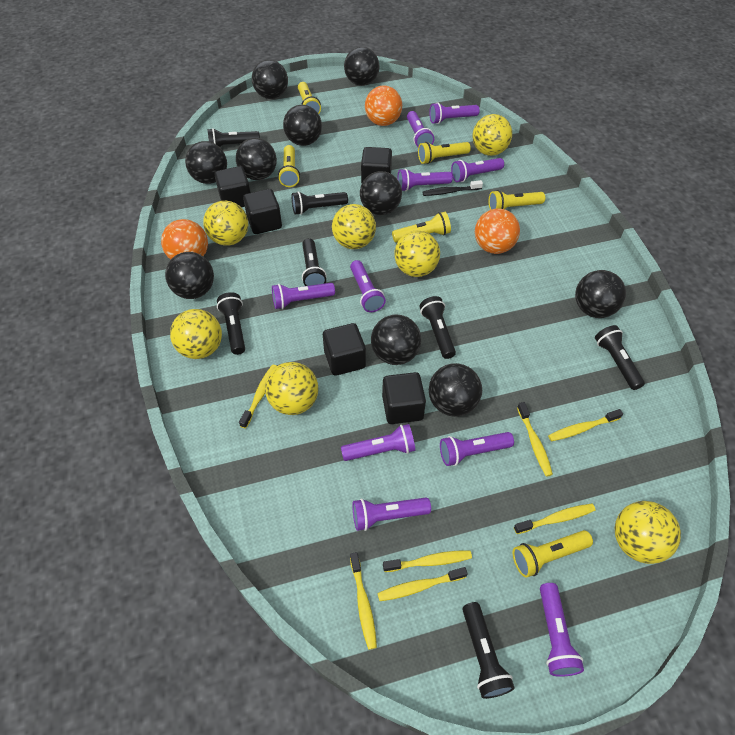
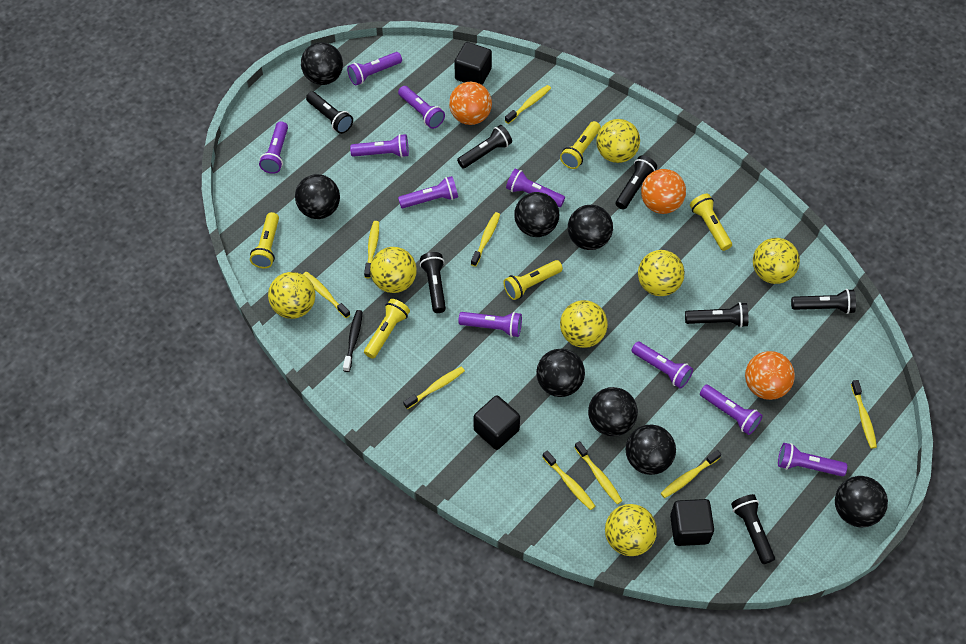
black ball: 10 -> 8
black cube: 5 -> 3
yellow flashlight: 6 -> 5
yellow toothbrush: 7 -> 9

